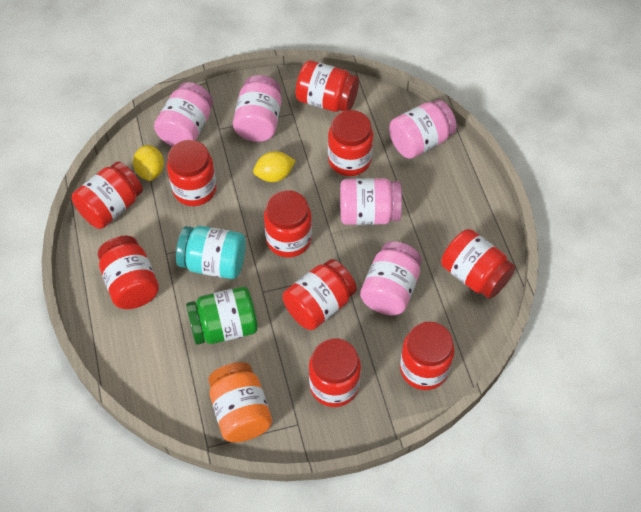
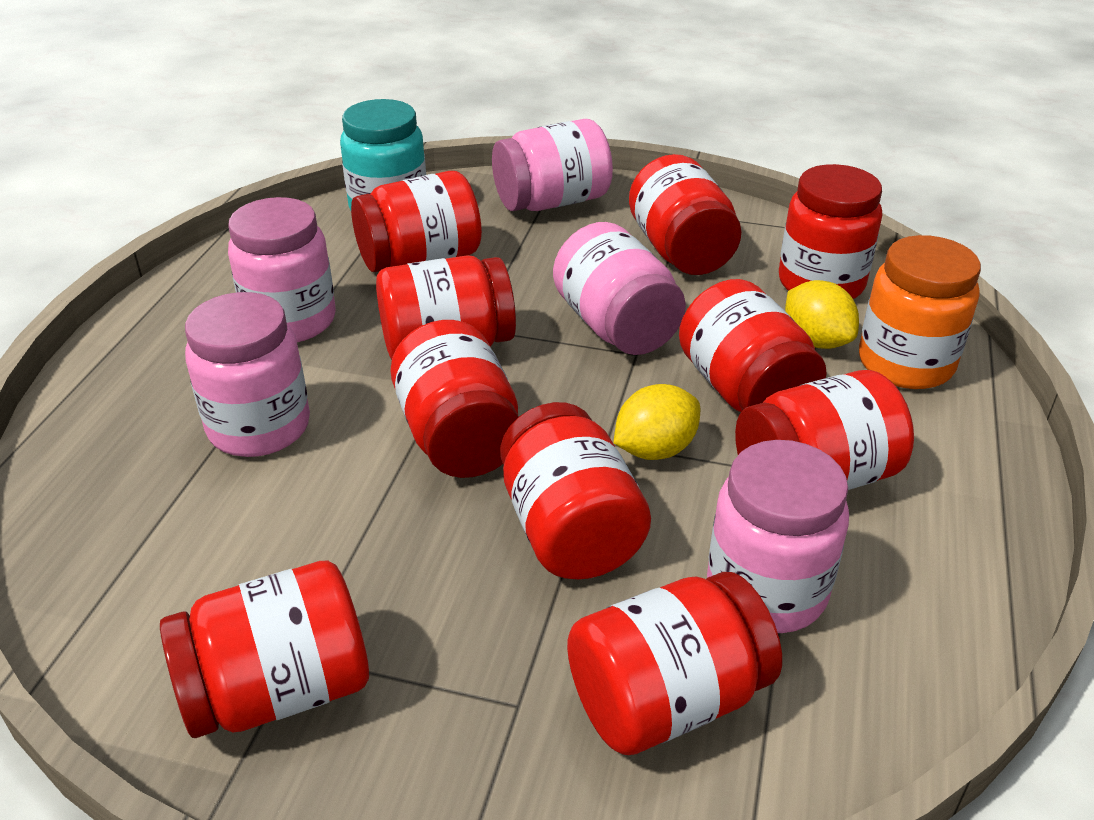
green jar: 1 -> 0

